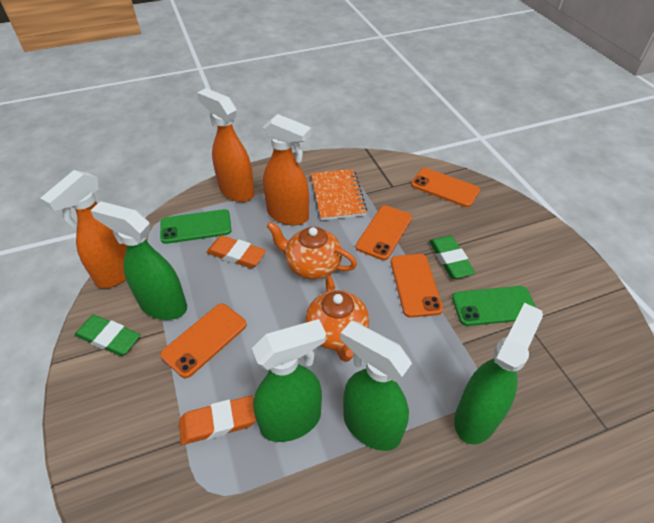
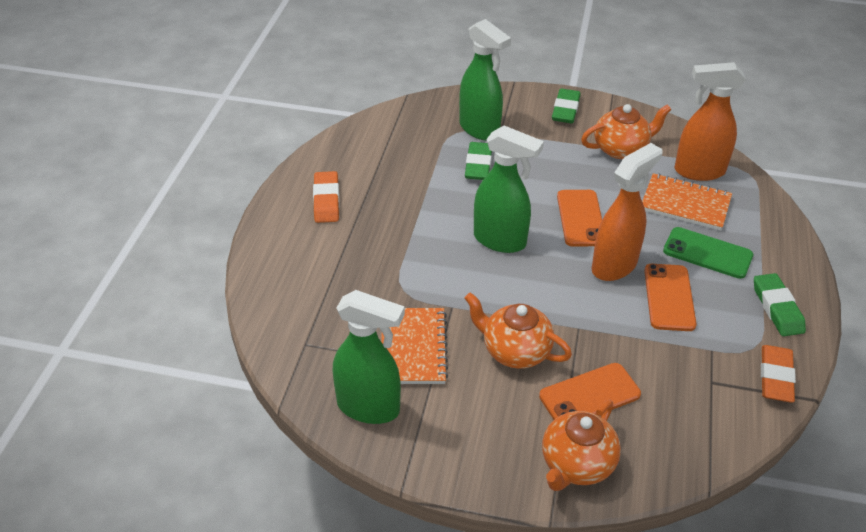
green eraser: 2 -> 3
green phone: 2 -> 1
green spray bottle: 4 -> 3
orange notebook: 1 -> 2
orange phone: 4 -> 3
orange spray bottle: 3 -> 2
orange teapot: 2 -> 3

